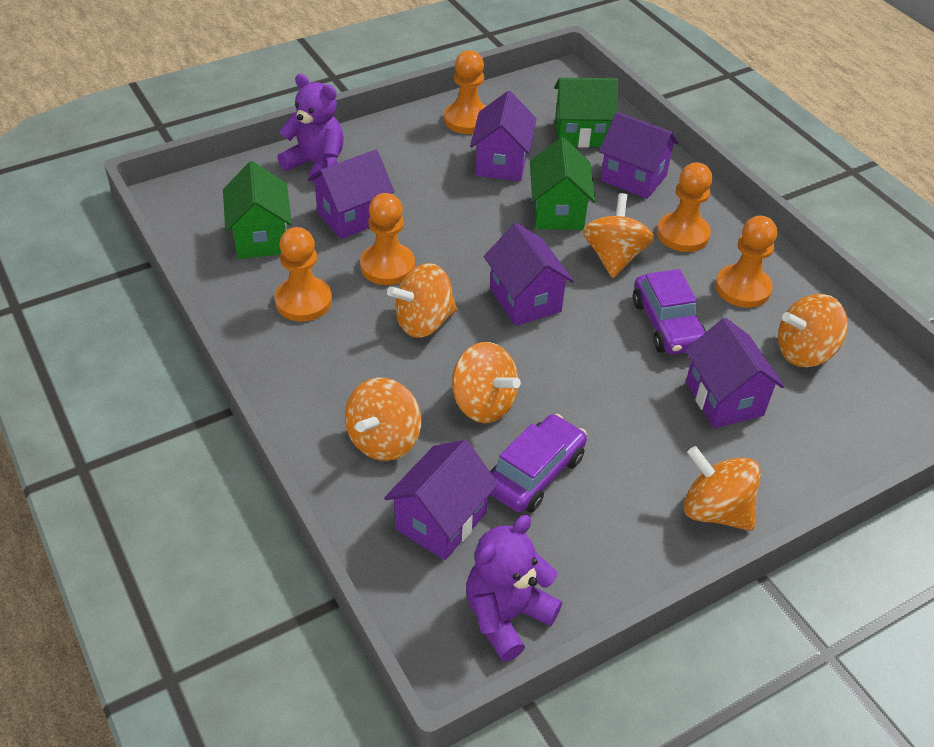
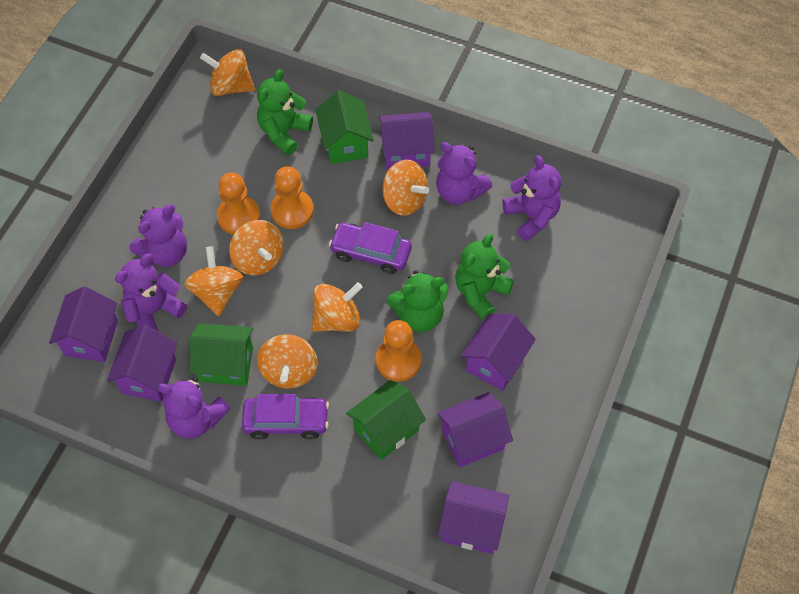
green teddy bear: 0 -> 3
orange pawn: 5 -> 3
purple teddy bear: 2 -> 5

